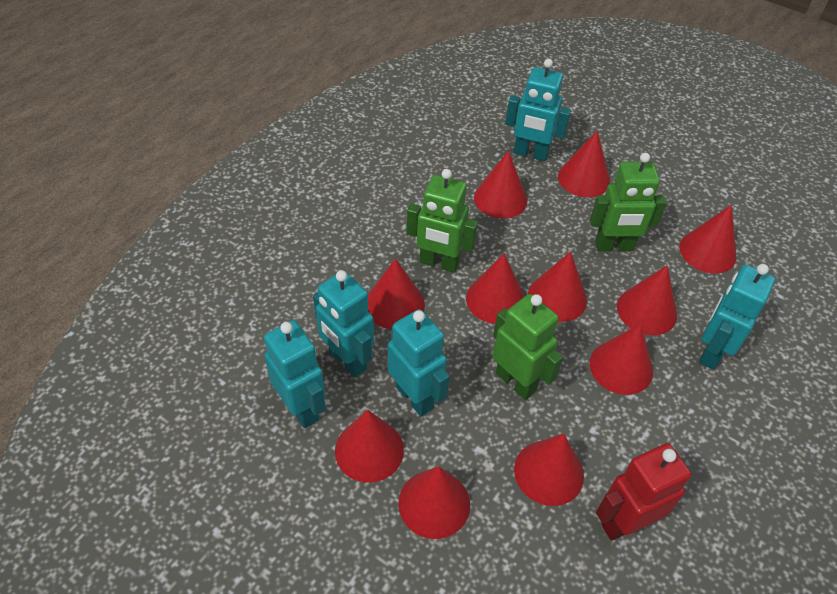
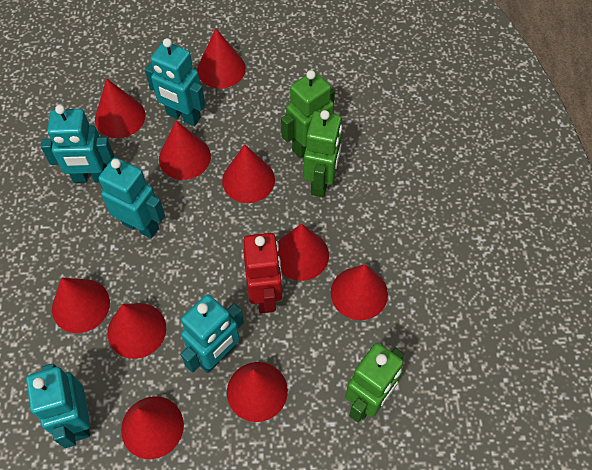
red cone: 11 -> 10

